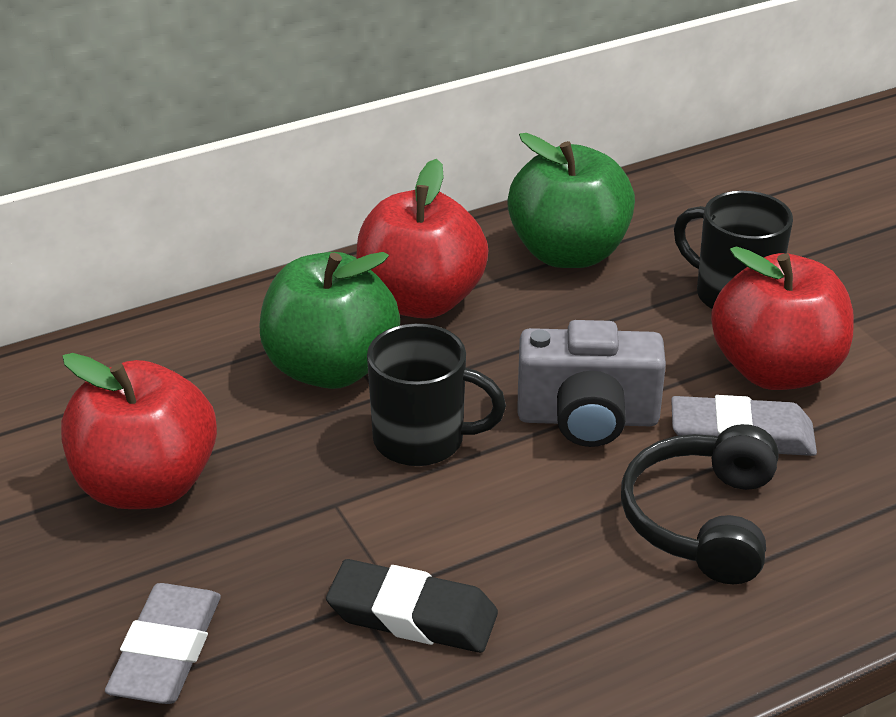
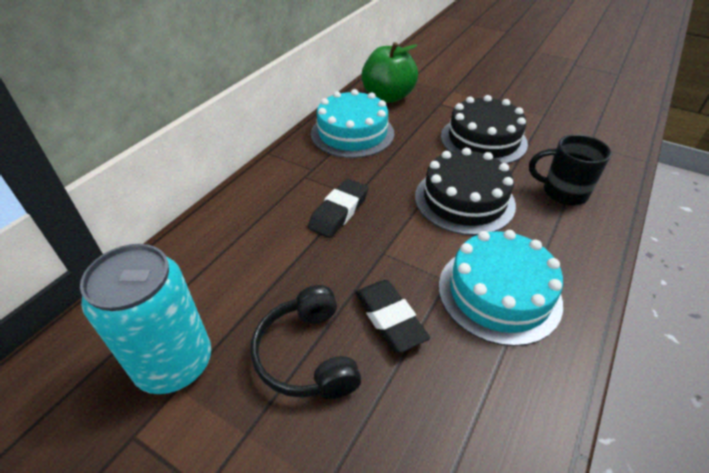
black cake: 0 -> 2
black eraser: 1 -> 2
black mug: 2 -> 1
green apple: 2 -> 1
grey camera: 1 -> 0
grey eraser: 2 -> 0
red apple: 3 -> 0
turquoise cake: 0 -> 2
turquoise can: 0 -> 1

